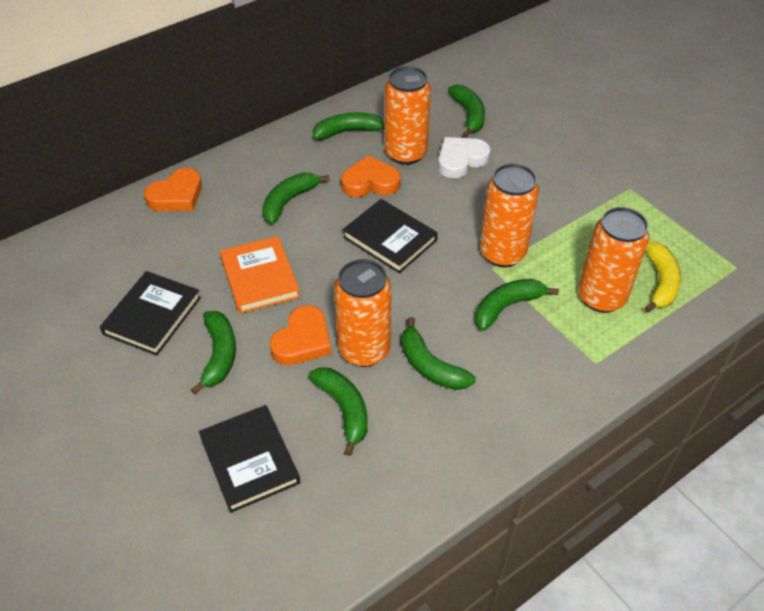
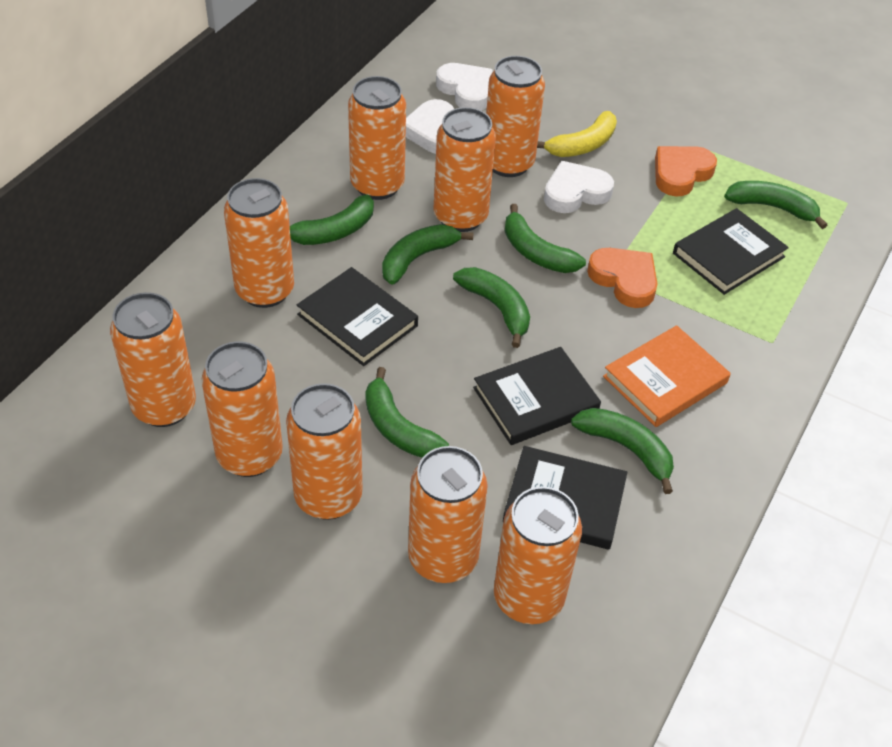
black book: 3 -> 4
orange can: 4 -> 9
orange heart: 3 -> 2
white heart: 1 -> 3

